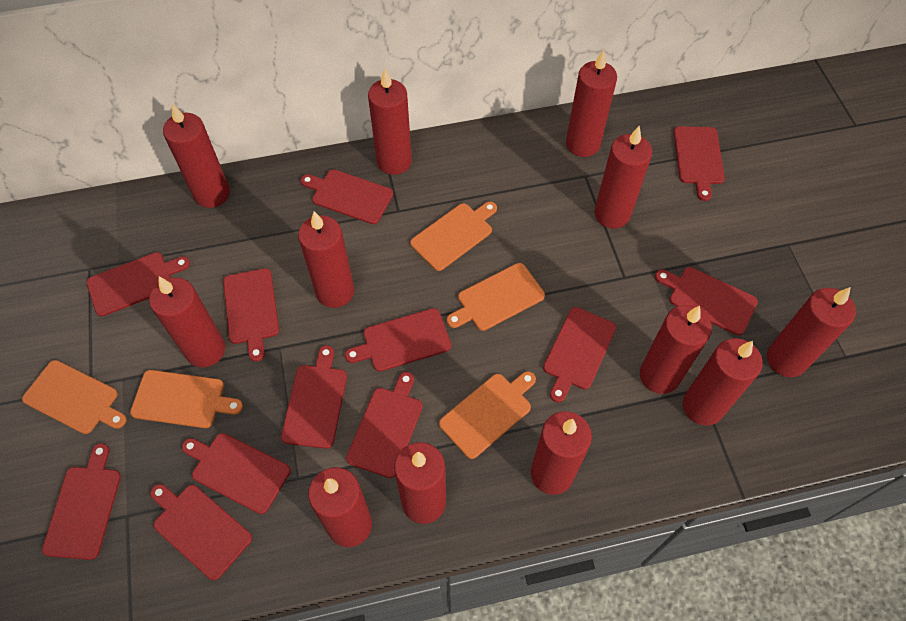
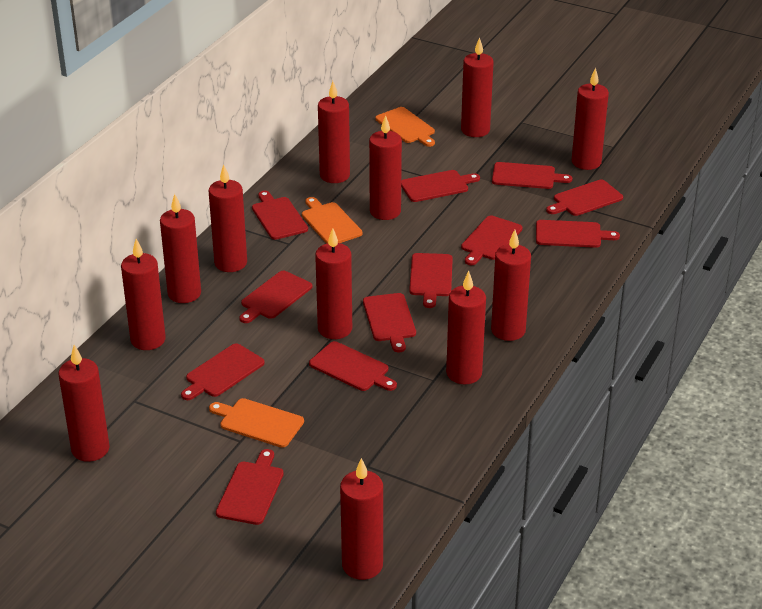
orange cutting board: 5 -> 3

